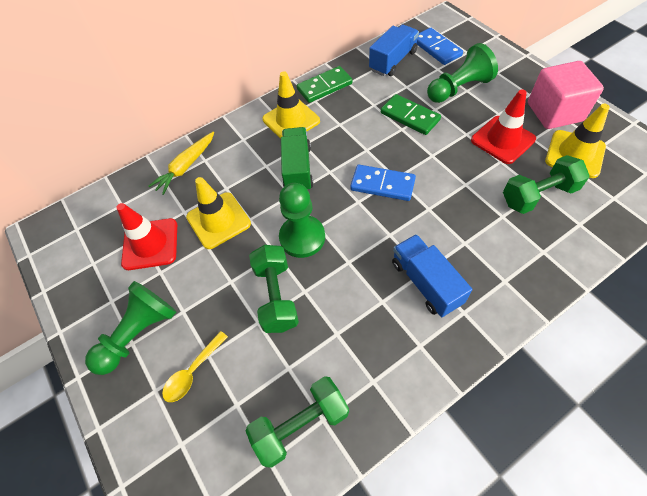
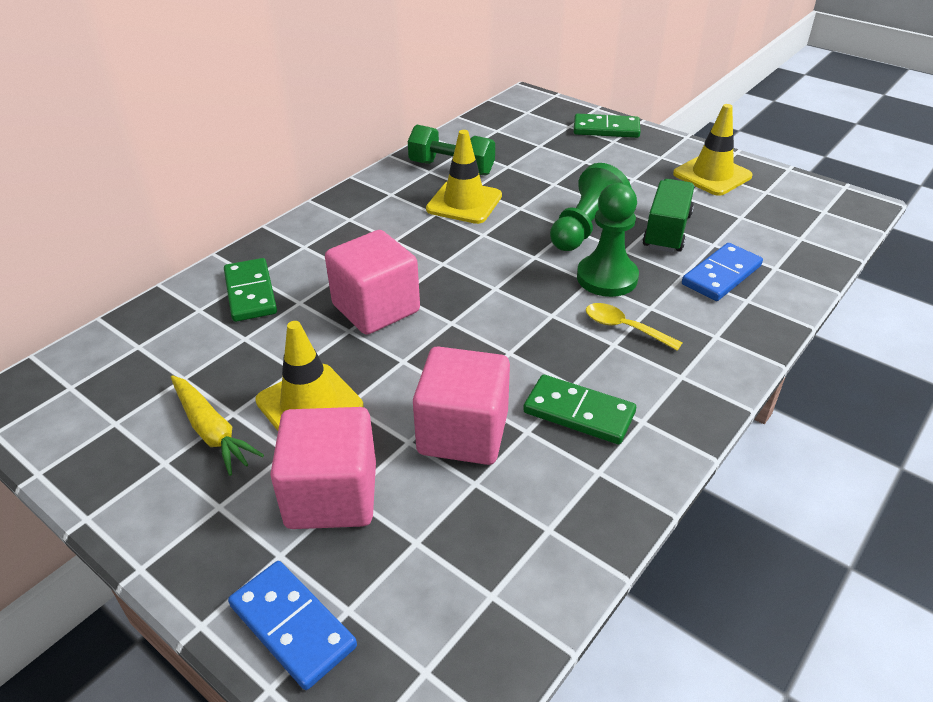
blue truck: 2 -> 0
green domino: 2 -> 3
green dumbbell: 3 -> 1
green pawn: 3 -> 2
pink cube: 1 -> 3
red traffic cone: 2 -> 0

